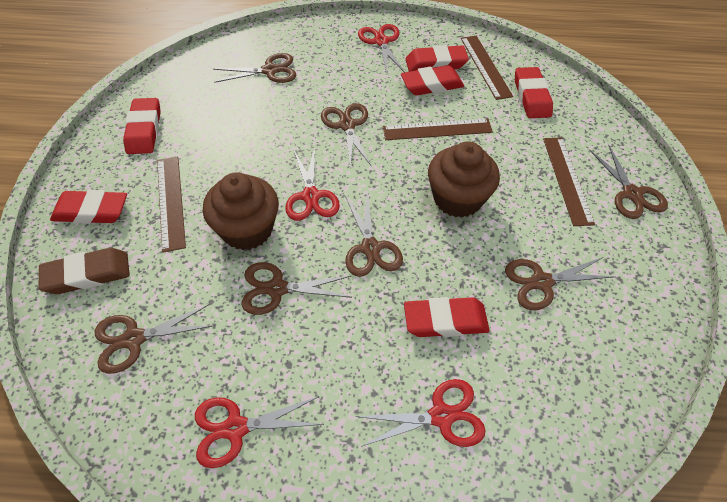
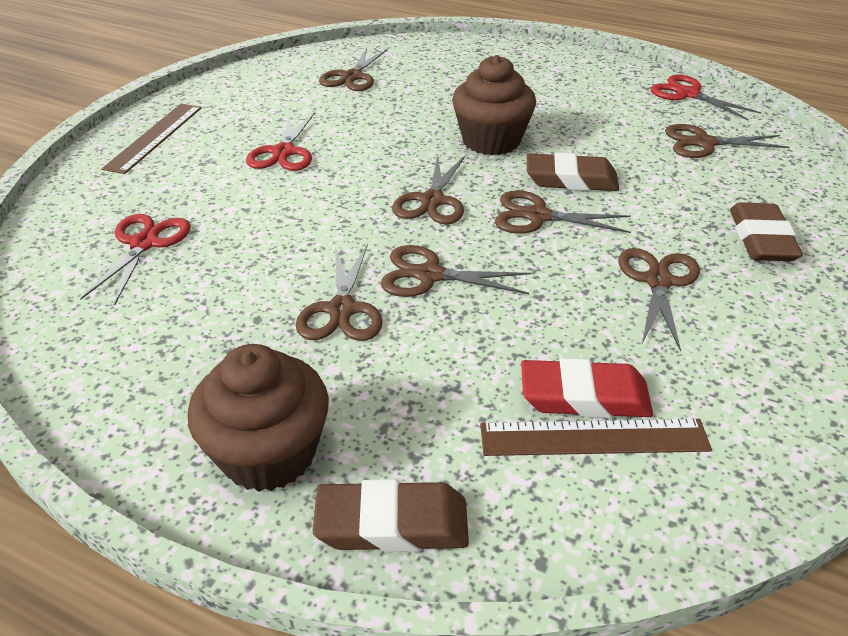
brown eraser: 1 -> 3
brown ruler: 4 -> 2
red eraser: 6 -> 1
red scissors: 4 -> 3

